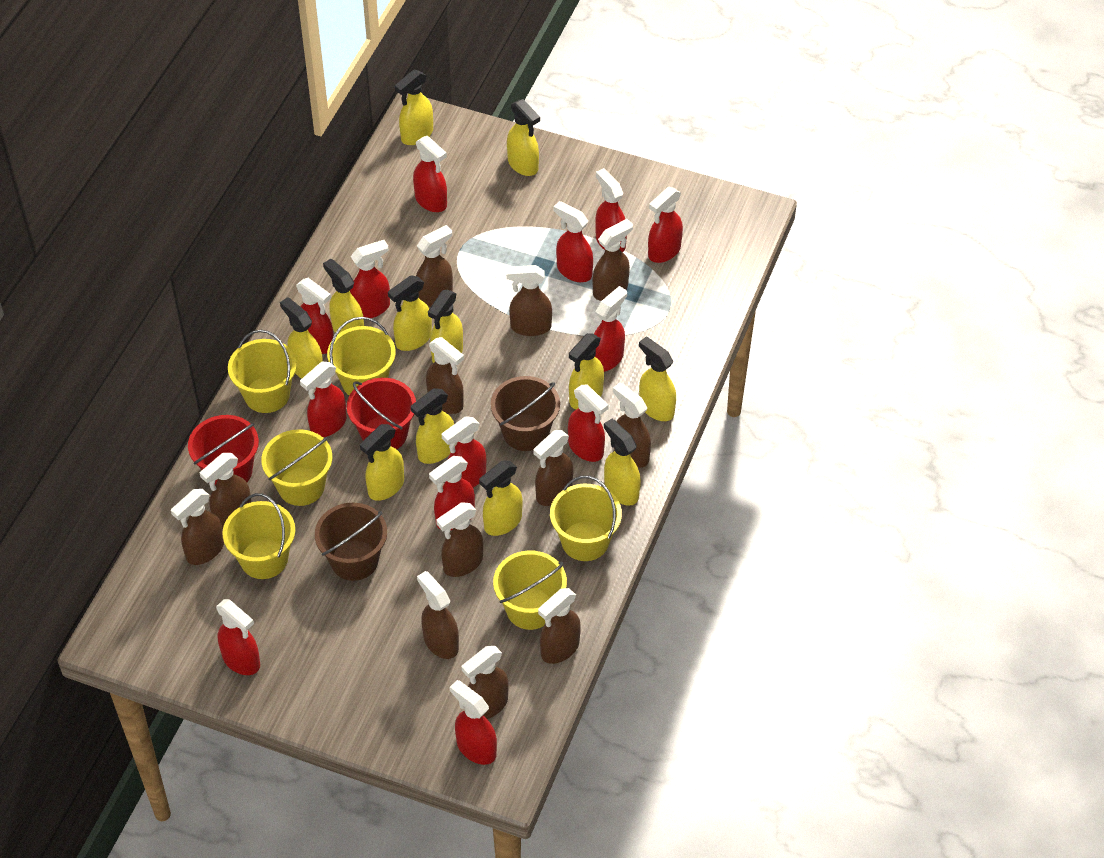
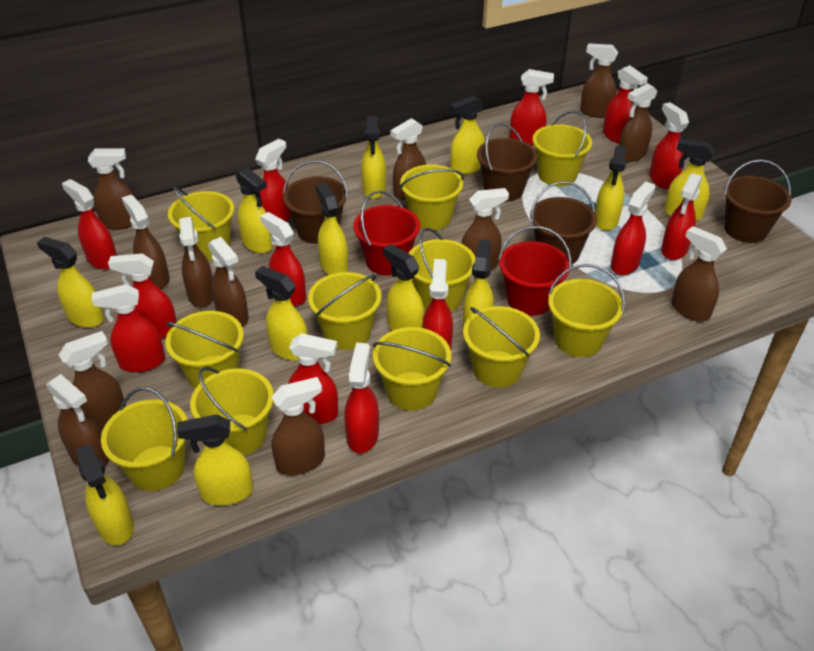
brown bucket: 2 -> 4
yellow bucket: 6 -> 11

